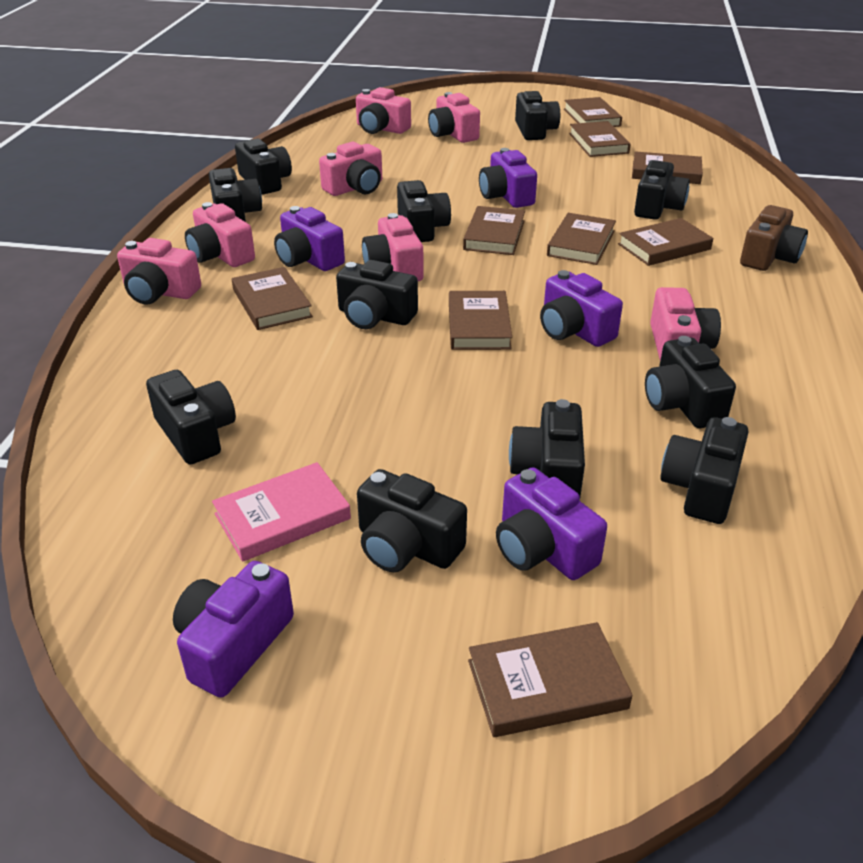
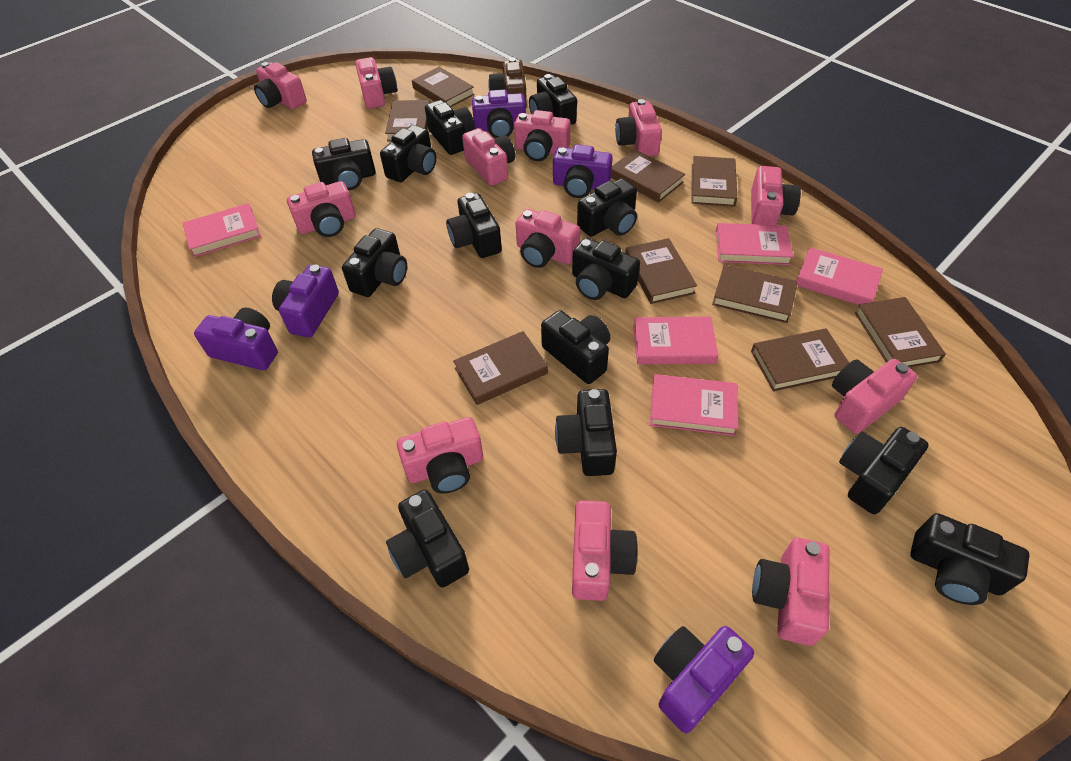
black camera: 11 -> 13
pink book: 1 -> 5
pink camera: 7 -> 12

